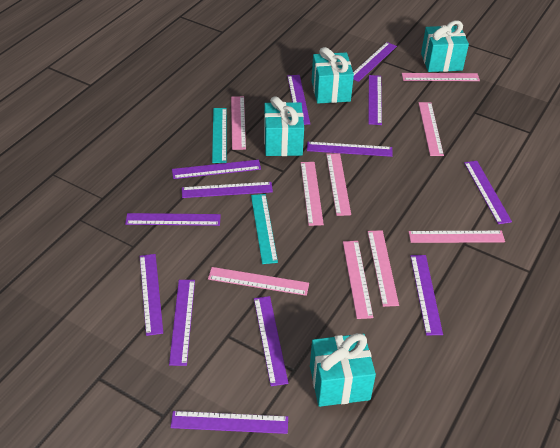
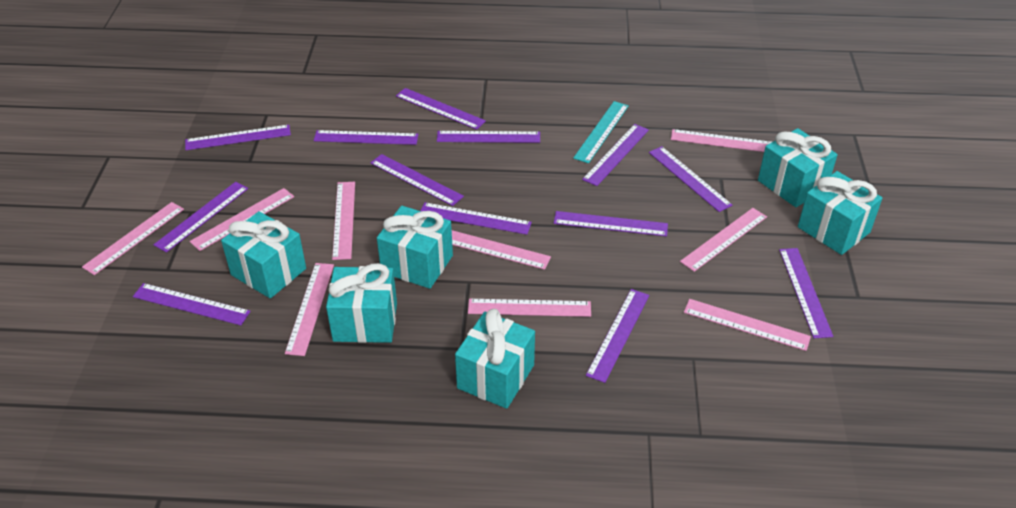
turquoise gift: 4 -> 6
turquoise ruler: 2 -> 1

